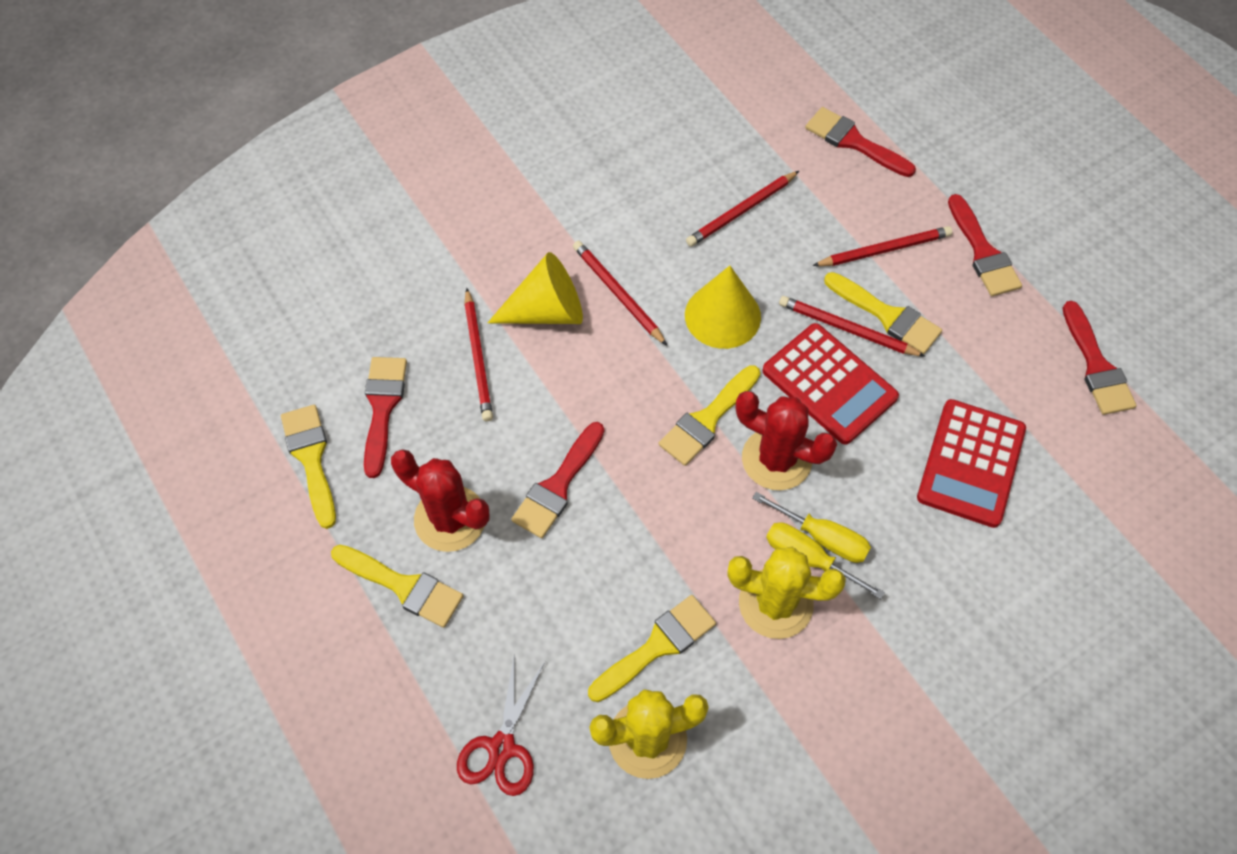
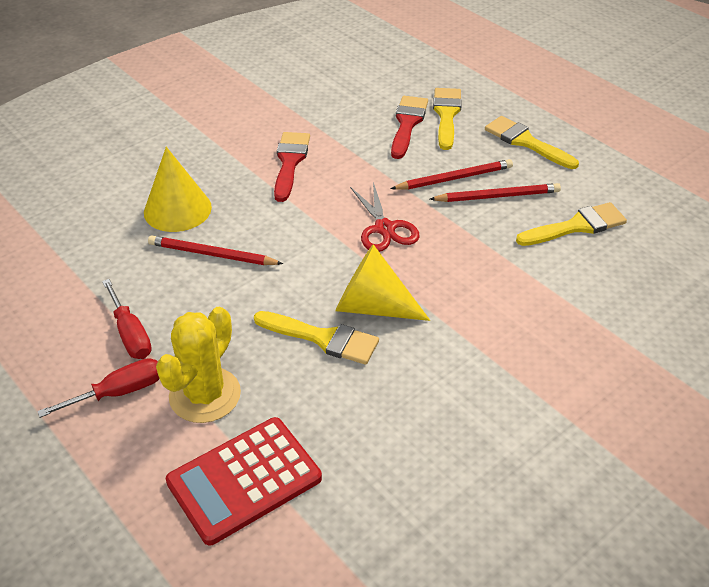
red brush: 5 -> 2
red cactus: 2 -> 0
red calculator: 2 -> 1
red pencil: 5 -> 3
red screwdriver: 0 -> 2
yellow brush: 5 -> 4
yellow cactus: 2 -> 1
yellow screwdriver: 2 -> 0

